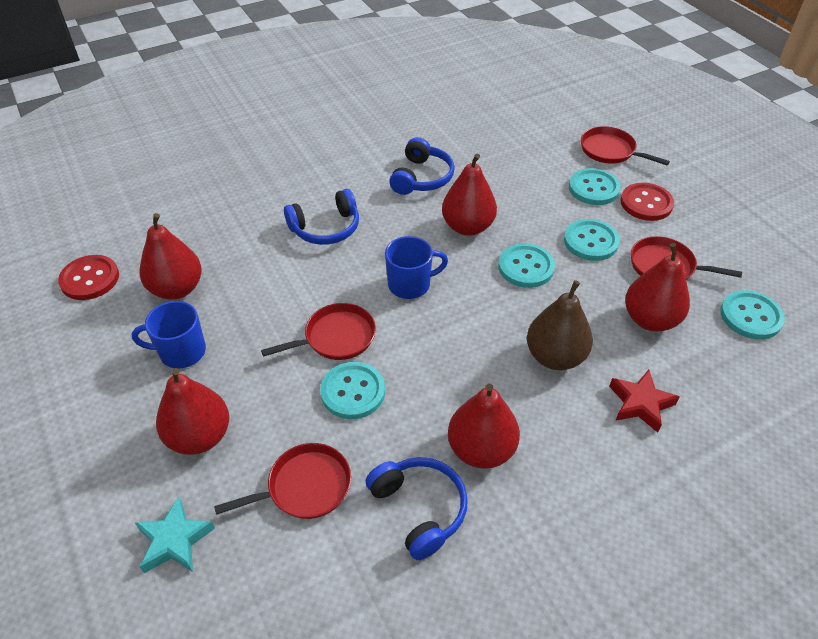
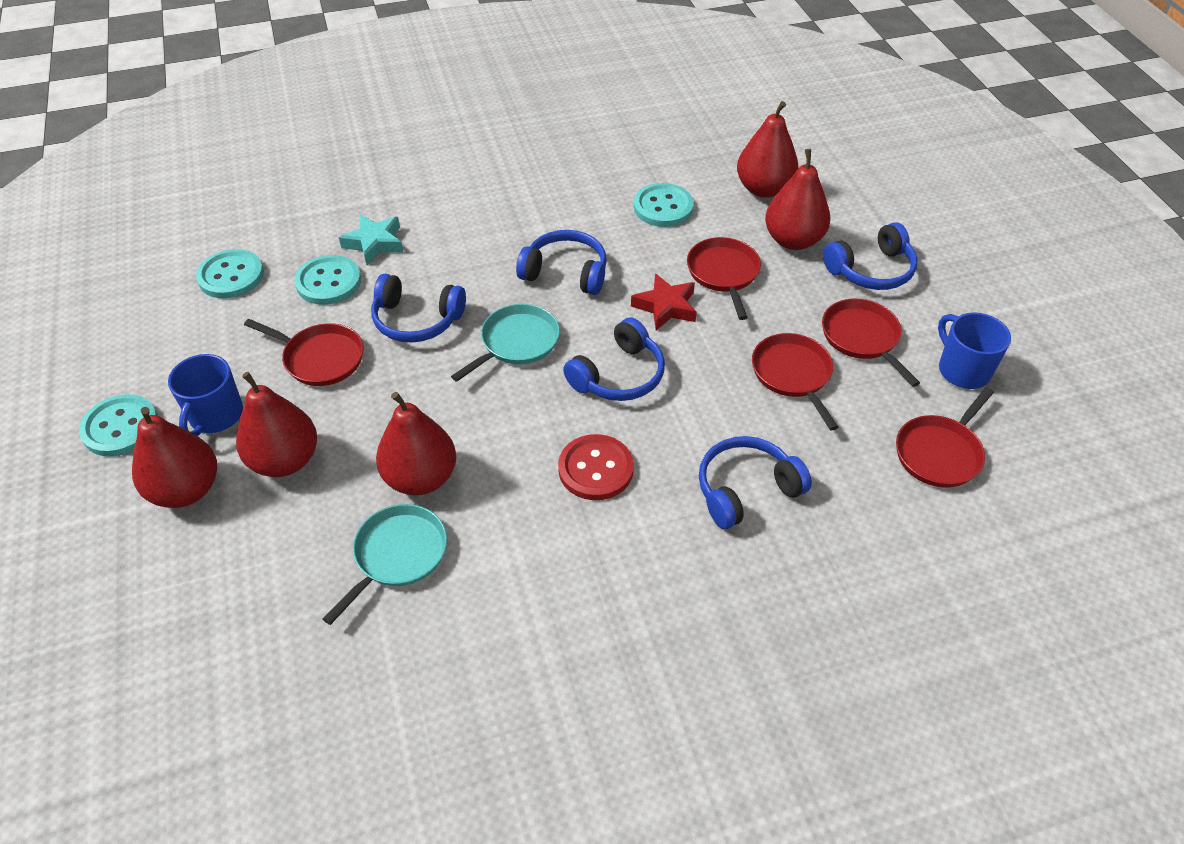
blue headphones: 3 -> 5
brown pear: 1 -> 0
red button: 2 -> 1
red pan: 4 -> 5
turquoise button: 5 -> 4
turquoise pan: 0 -> 2

